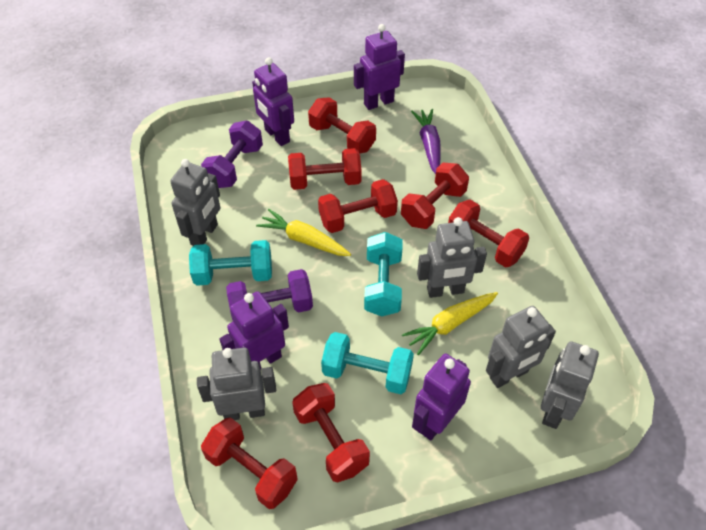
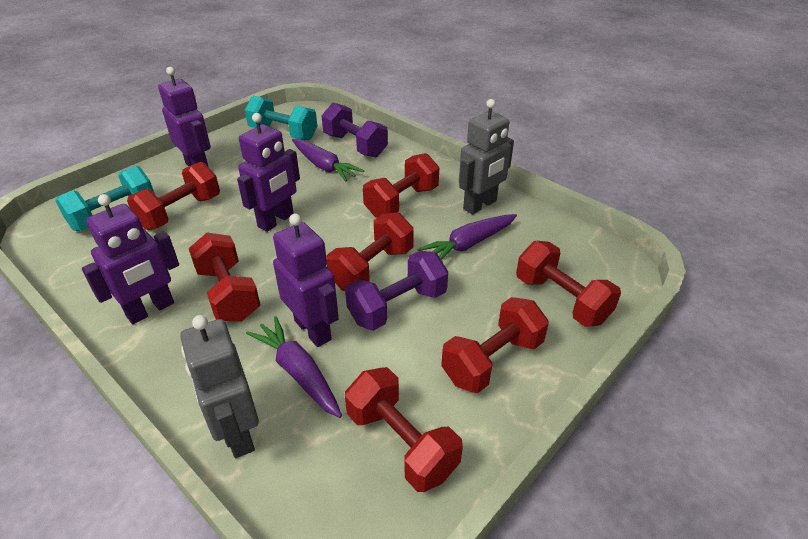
grey robot: 5 -> 2
purple carrot: 1 -> 3
turquoise dumbbell: 3 -> 2
yellow carrot: 2 -> 0

